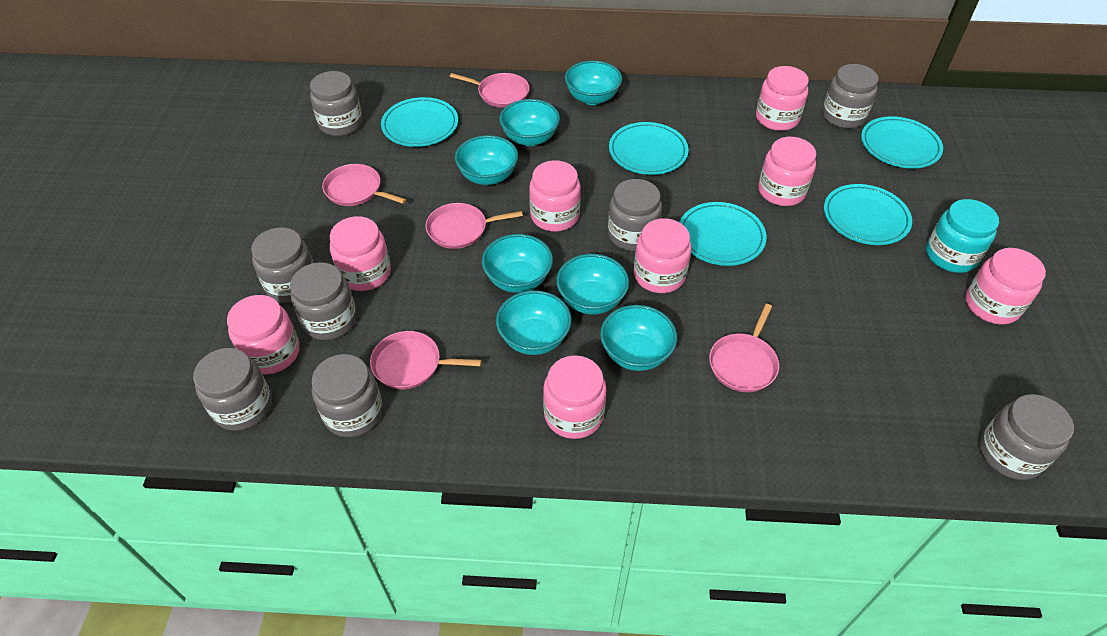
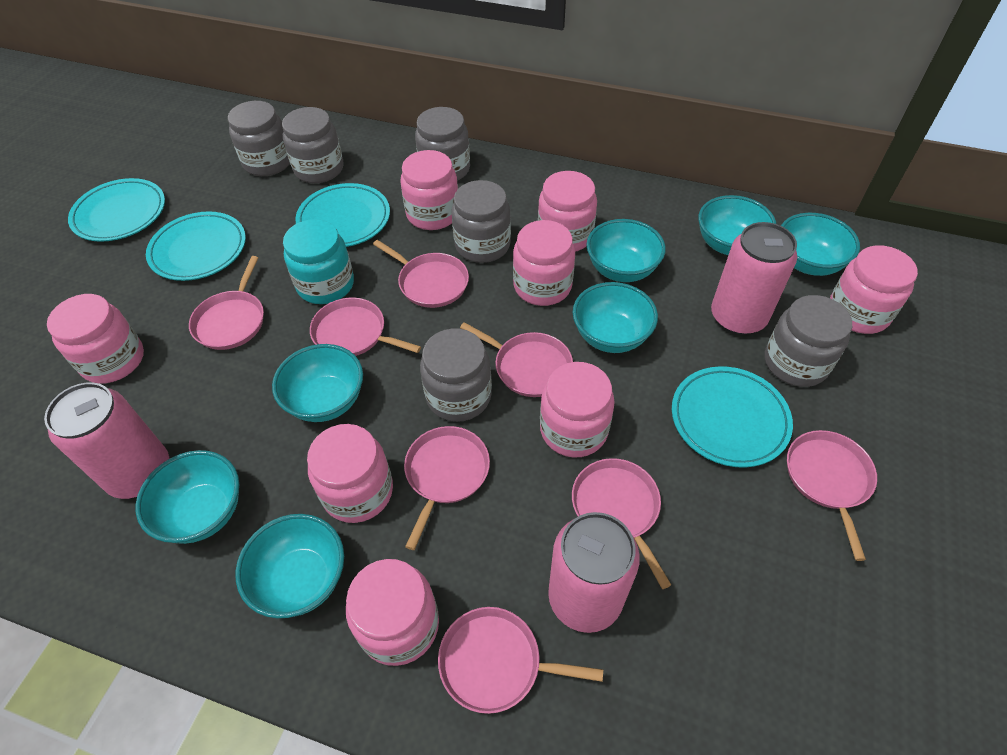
grey jar: 8 -> 6
pink can: 0 -> 3
pink pan: 5 -> 8
turquoise plate: 5 -> 4

